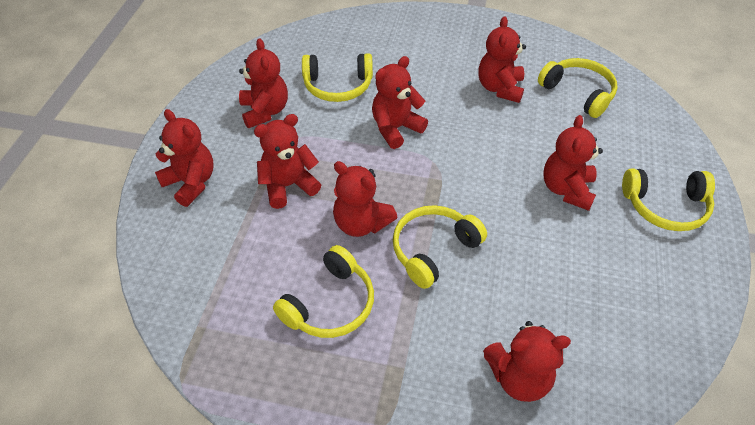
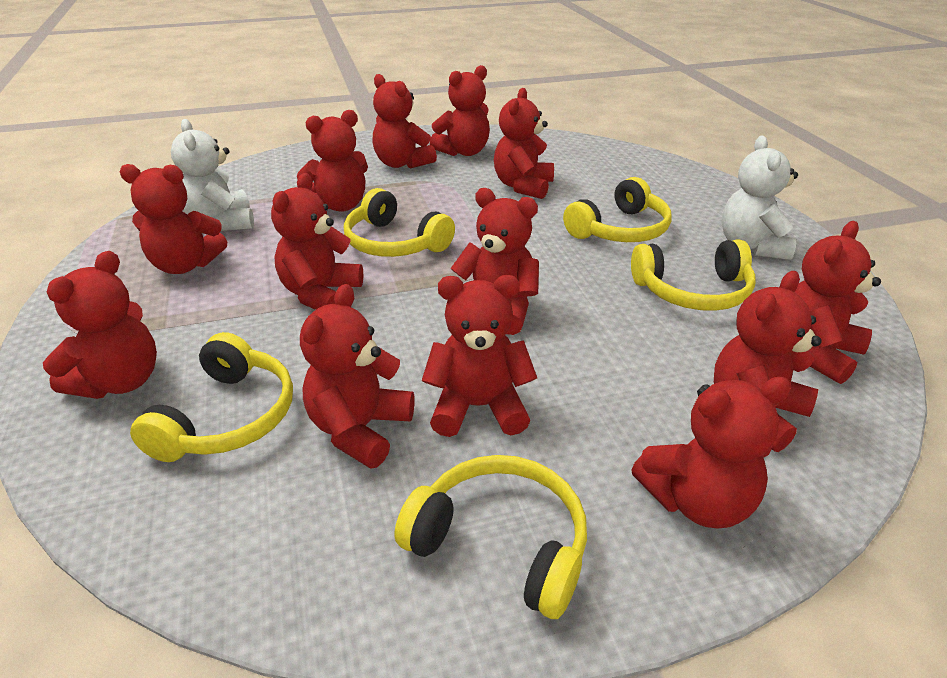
red teddy bear: 8 -> 13
white teddy bear: 0 -> 2

